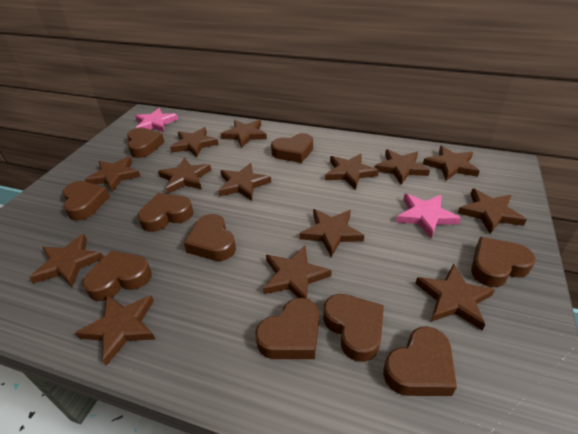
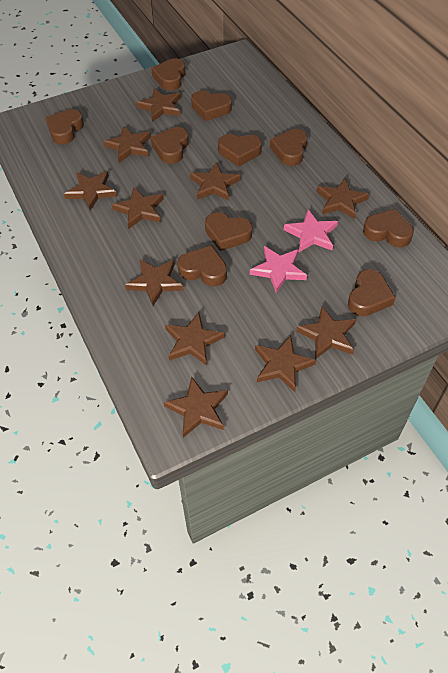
brown star: 14 -> 11

